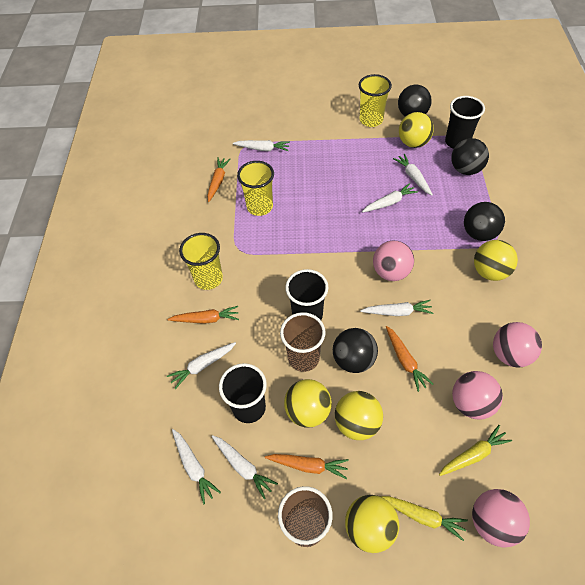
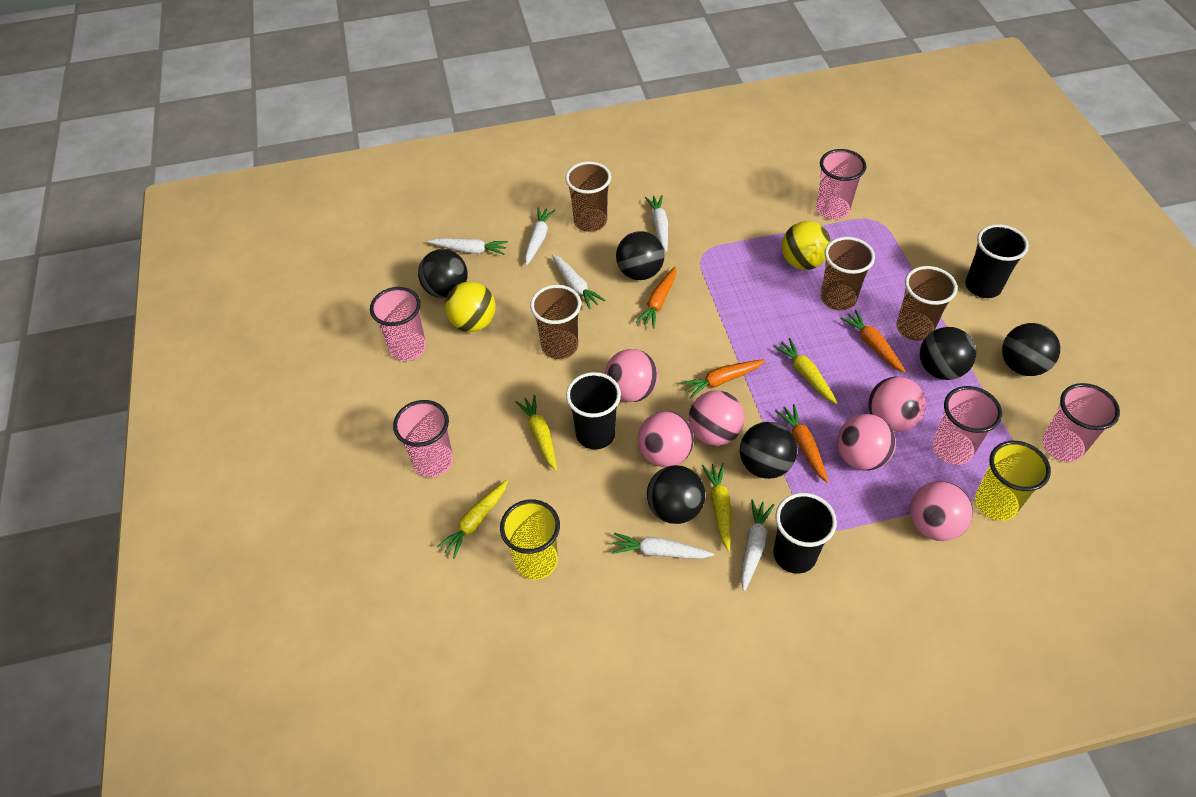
black ball: 4 -> 6
brown cup: 2 -> 4
pink ball: 4 -> 6
pink cup: 0 -> 5
white carrot: 7 -> 6
yellow ball: 5 -> 2
yellow carrot: 2 -> 4
yellow cup: 3 -> 2

